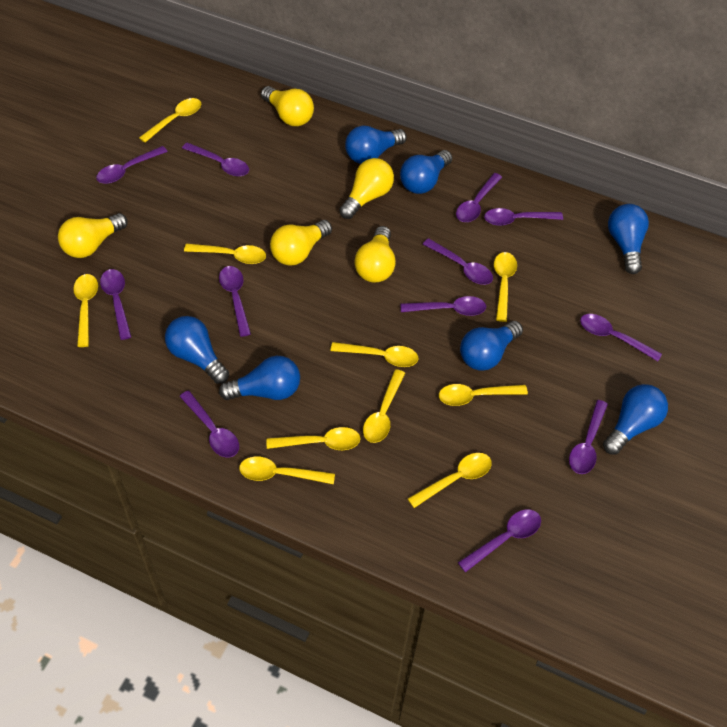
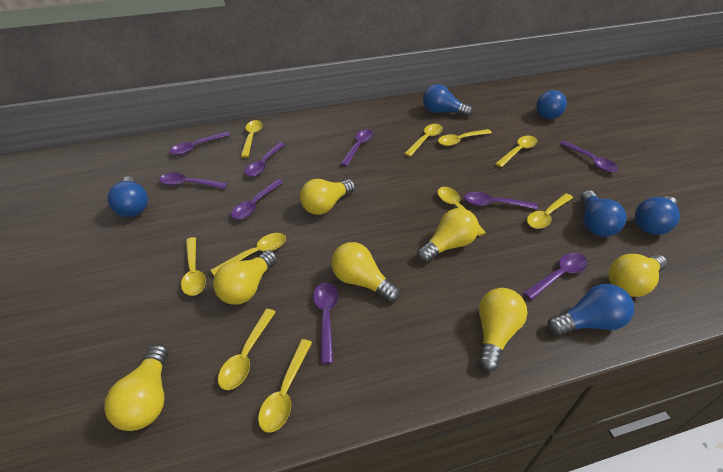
blue light bulb: 7 -> 6
purple spoon: 12 -> 9
yellow light bulb: 5 -> 7

